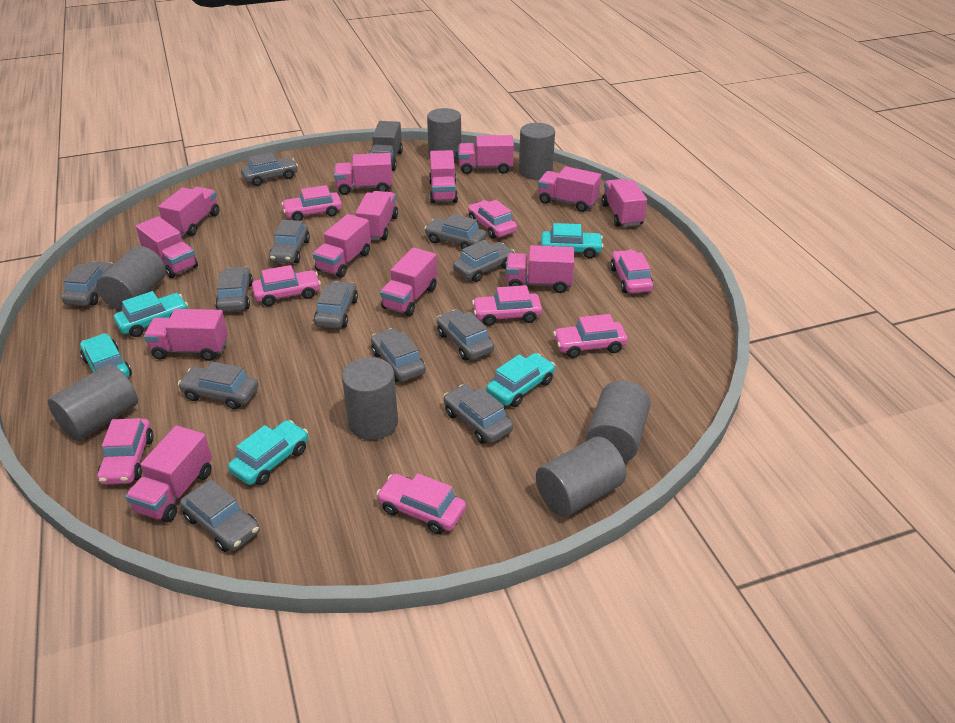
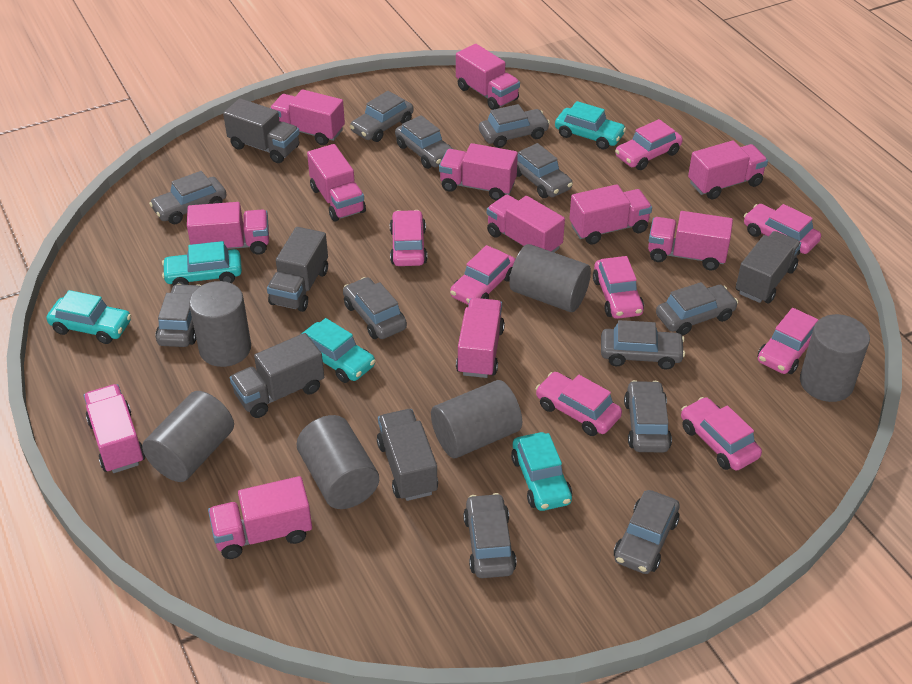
grey cylinder: 7 -> 6
grey truck: 1 -> 5
pink truck: 13 -> 12

